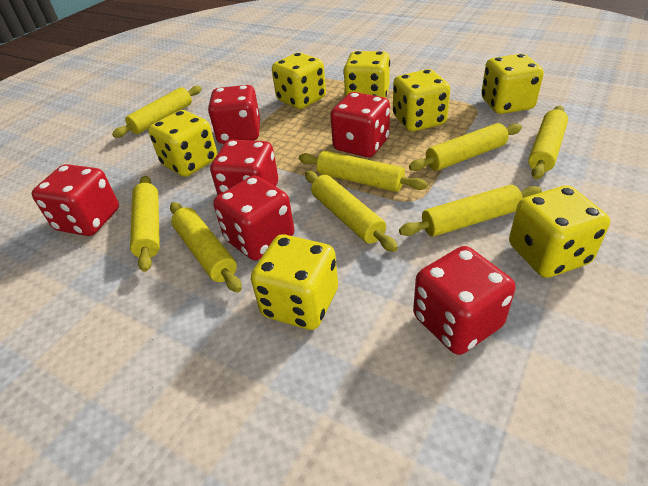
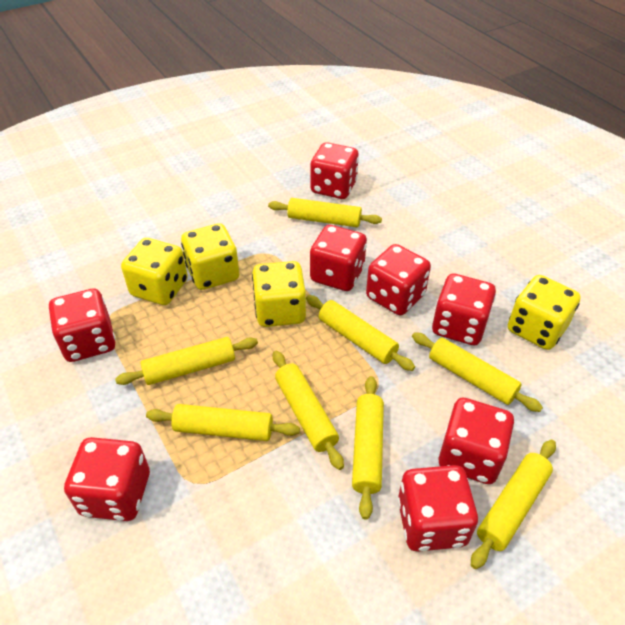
red dice: 6 -> 8
yellow dice: 7 -> 4

